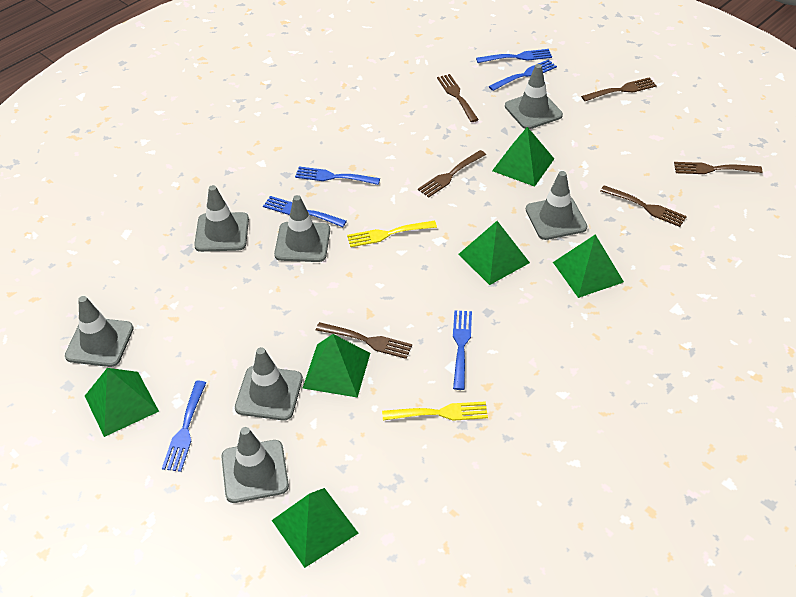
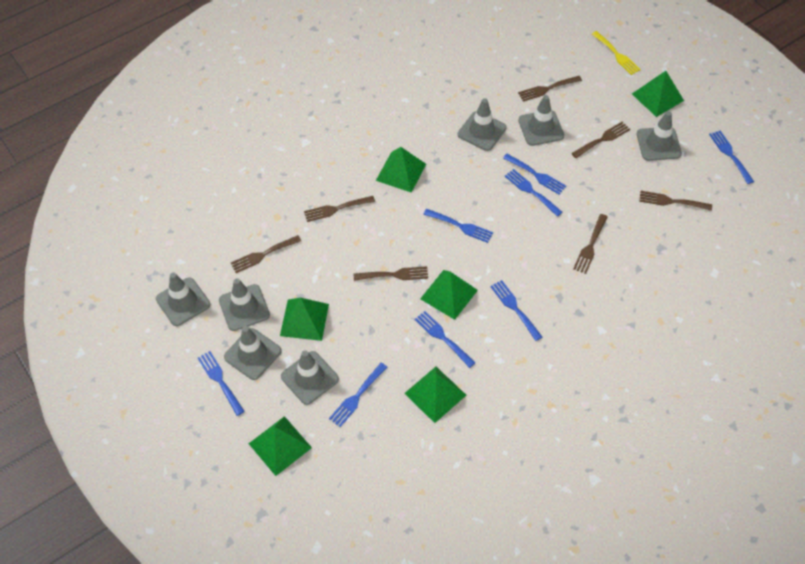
blue fork: 6 -> 8
brown fork: 6 -> 7
yellow fork: 2 -> 1

